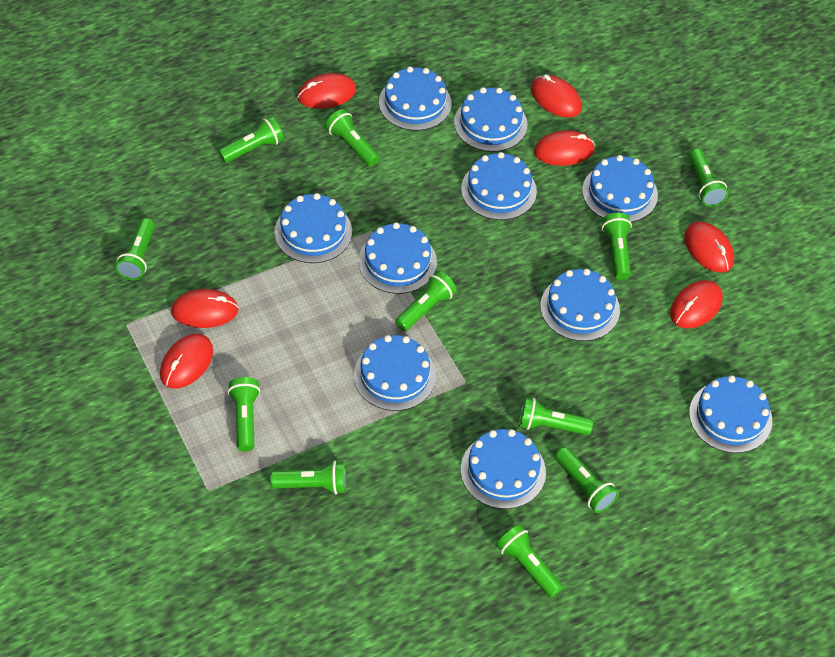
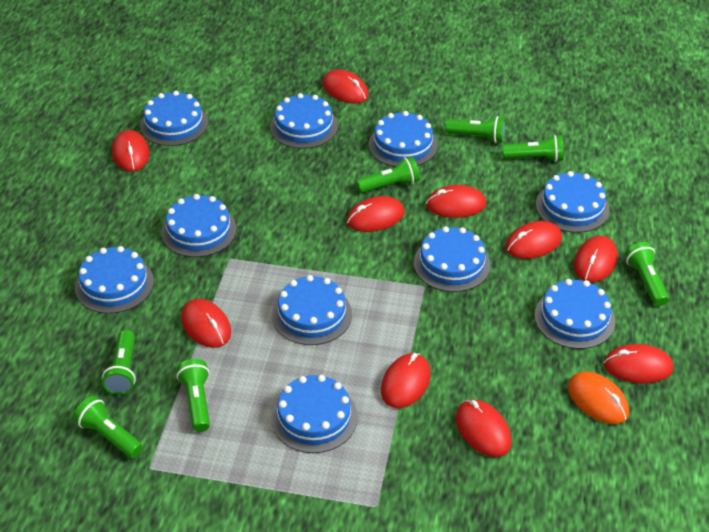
green flashlight: 11 -> 7
orange mouse: 0 -> 1
red mouse: 7 -> 10

